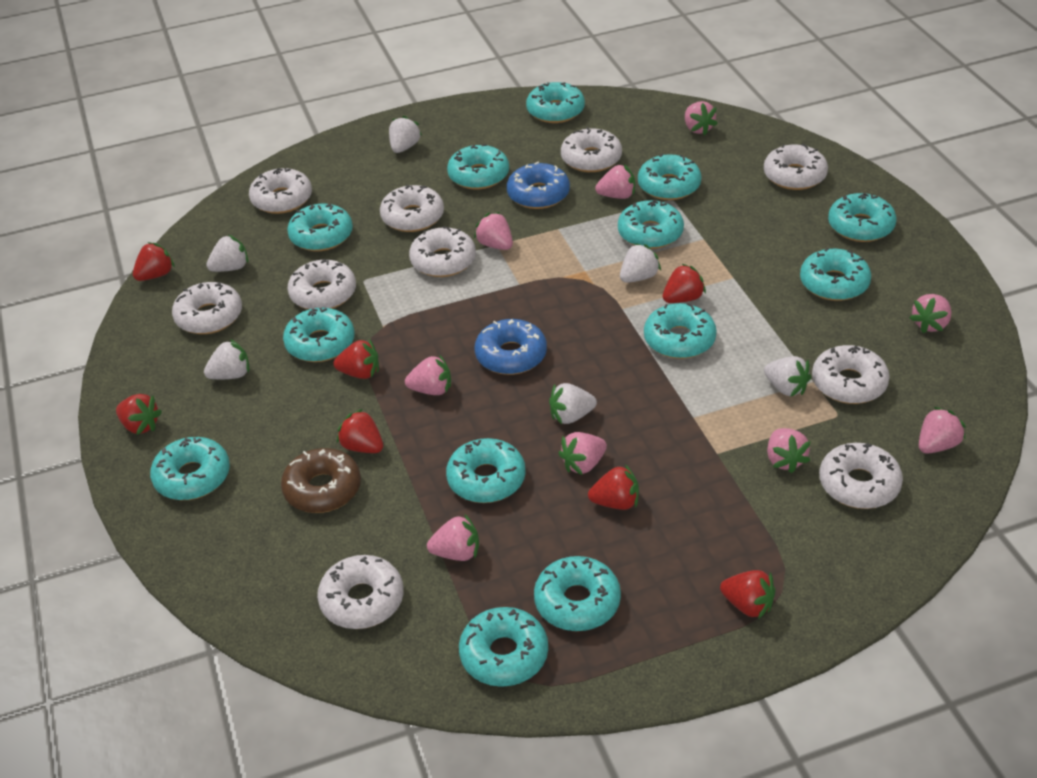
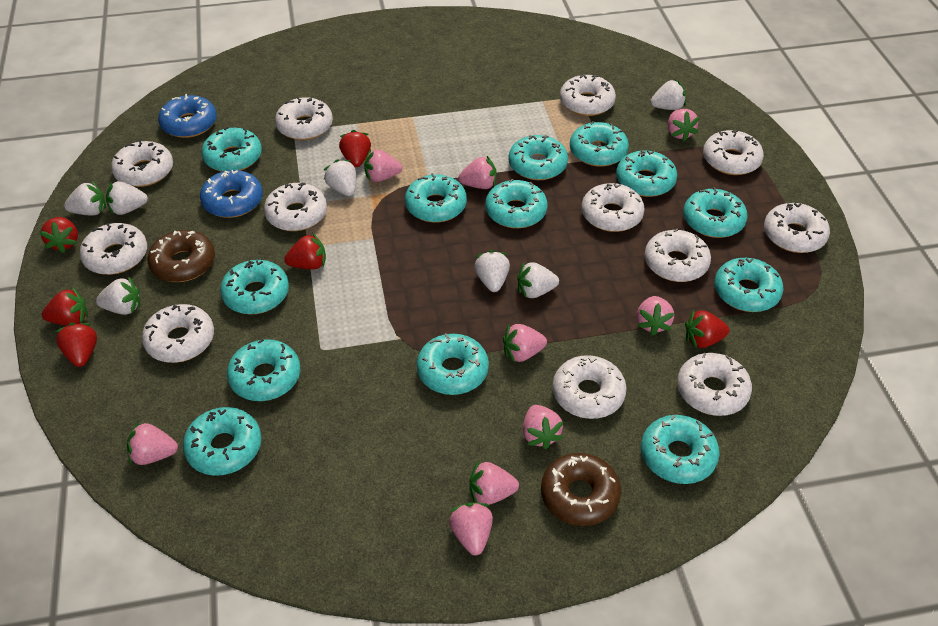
brown donut: 1 -> 2
red strawberry: 7 -> 6
white donut: 10 -> 12
white strawberry: 6 -> 7

